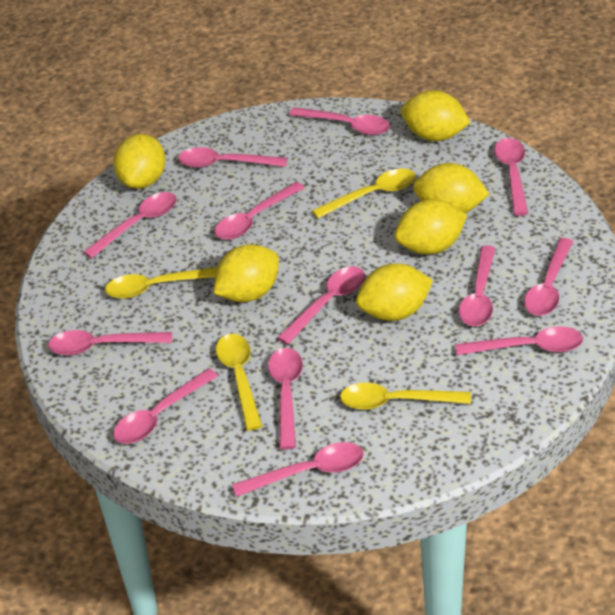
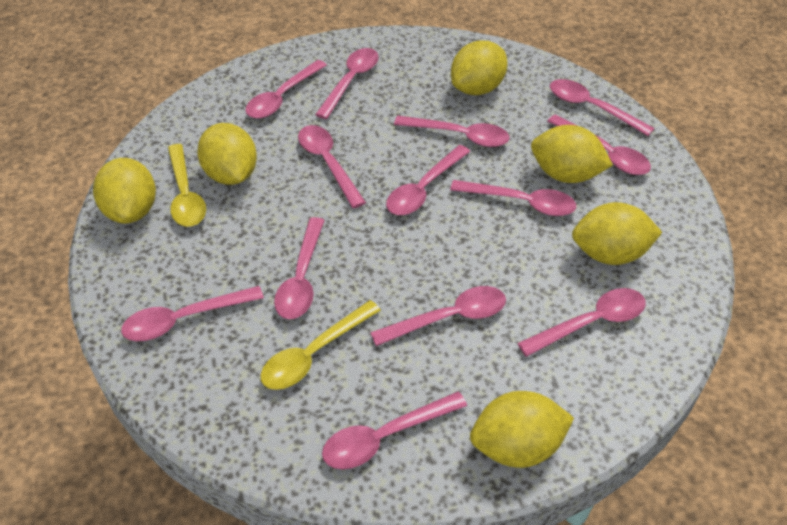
yellow spoon: 4 -> 2

